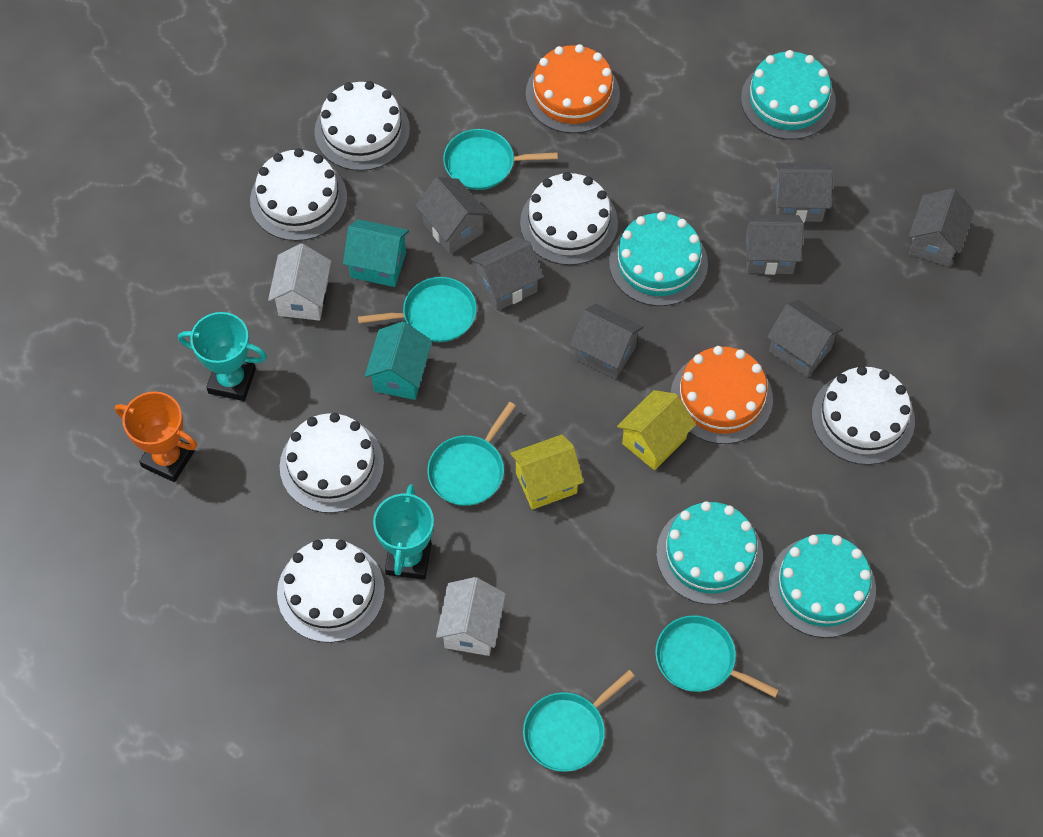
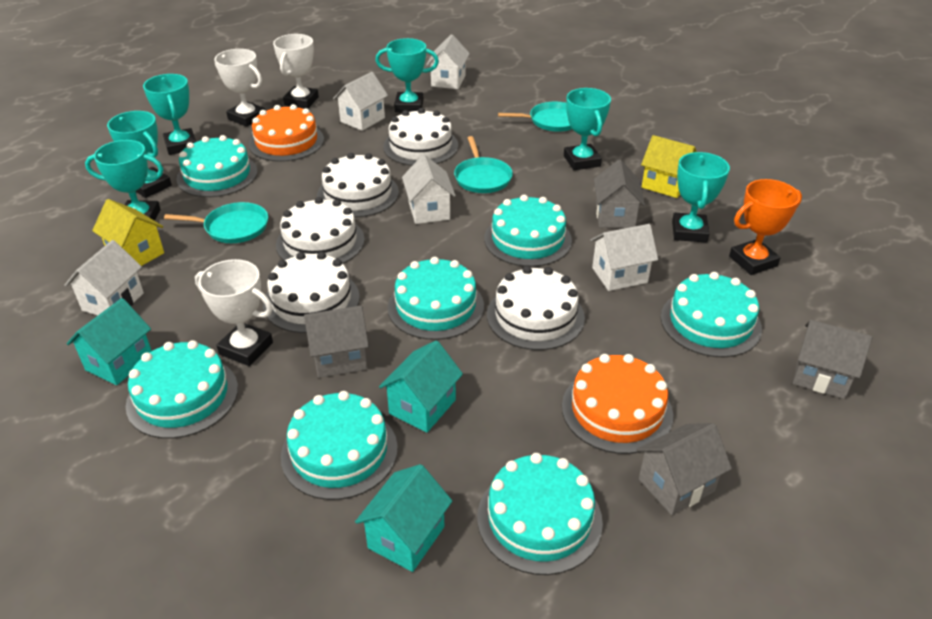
grey house: 7 -> 4
turquoise cake: 4 -> 7
turquoise house: 2 -> 3
turquoise pan: 5 -> 3
turquoise trophy: 2 -> 6
white cake: 6 -> 5
white house: 2 -> 5
white trophy: 0 -> 3

